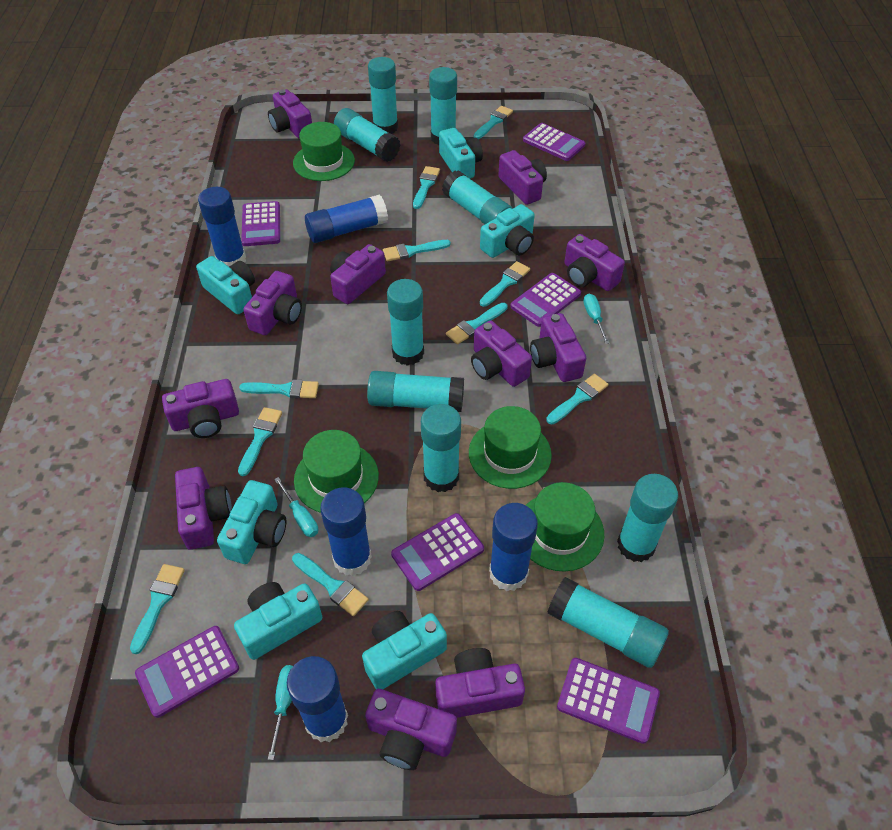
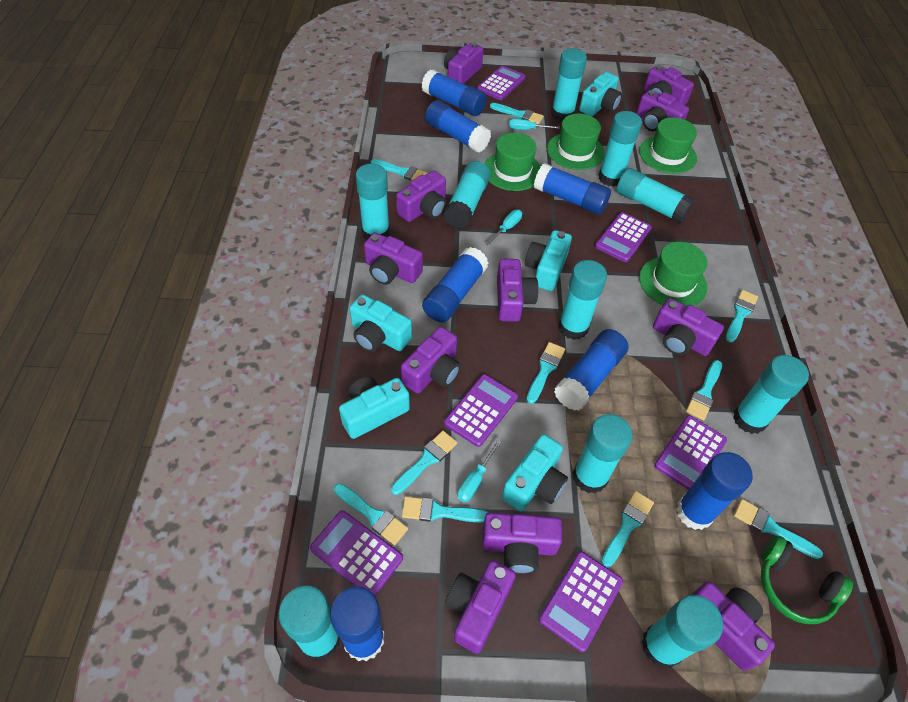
blue glue stick: 5 -> 7
green headphones: 0 -> 1
turquoise camera: 6 -> 5
turquoise glue stick: 9 -> 10

